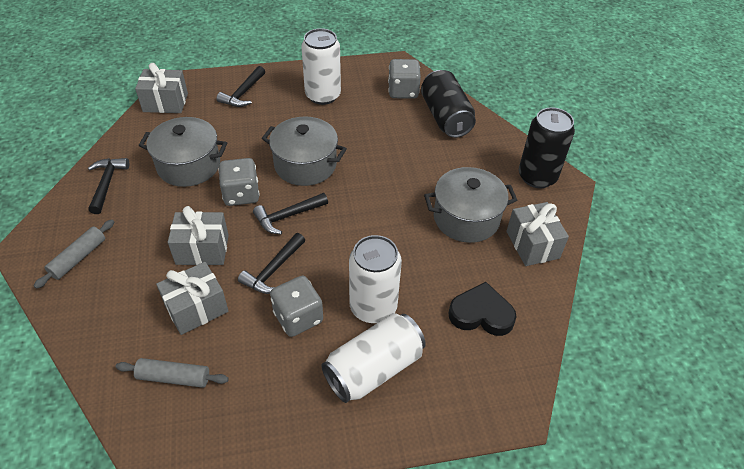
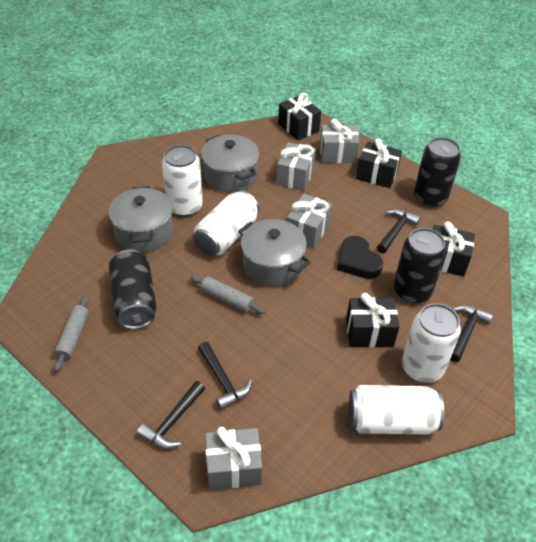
black can: 2 -> 3
black gift: 0 -> 4
grey dice: 3 -> 0
white can: 3 -> 4

